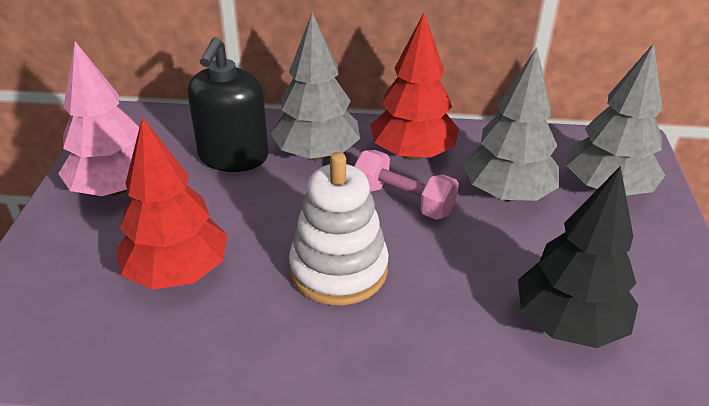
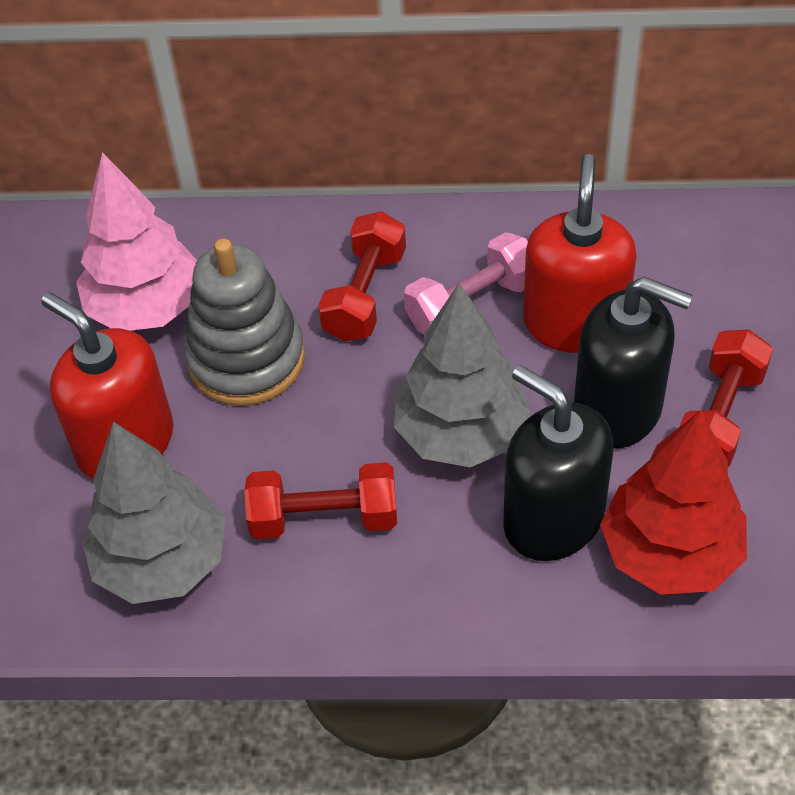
black soap dispenser: 1 -> 2
black tree: 1 -> 0
grey stacking toy: 0 -> 1
grey tree: 3 -> 2
red dumbbell: 0 -> 3
red soap dispenser: 0 -> 2
red tree: 2 -> 1
white stacking toy: 1 -> 0

